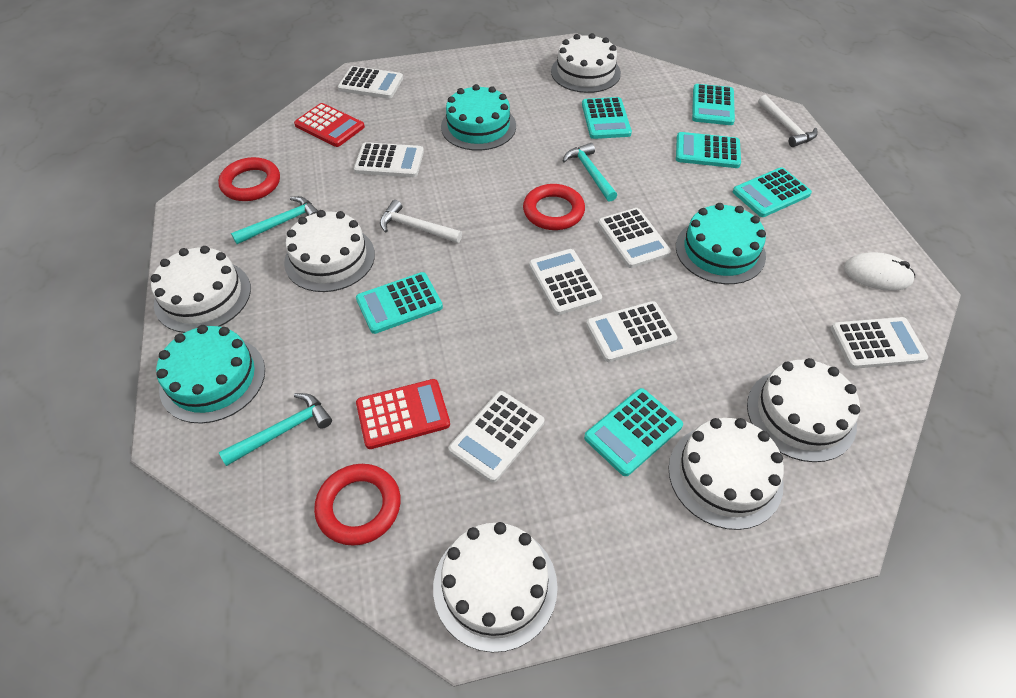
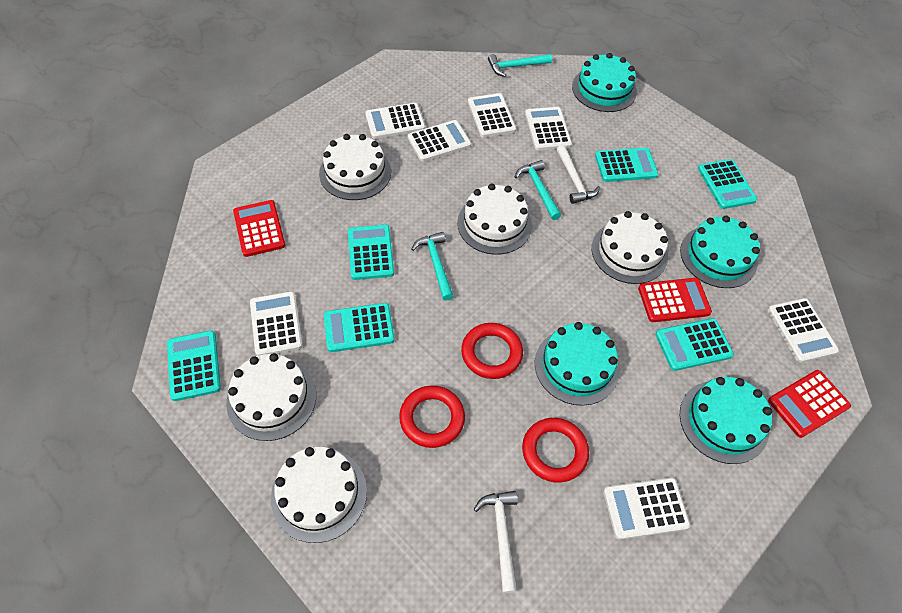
red calculator: 2 -> 3
turquoise cake: 3 -> 4
white cake: 6 -> 5
white mouse: 1 -> 0

